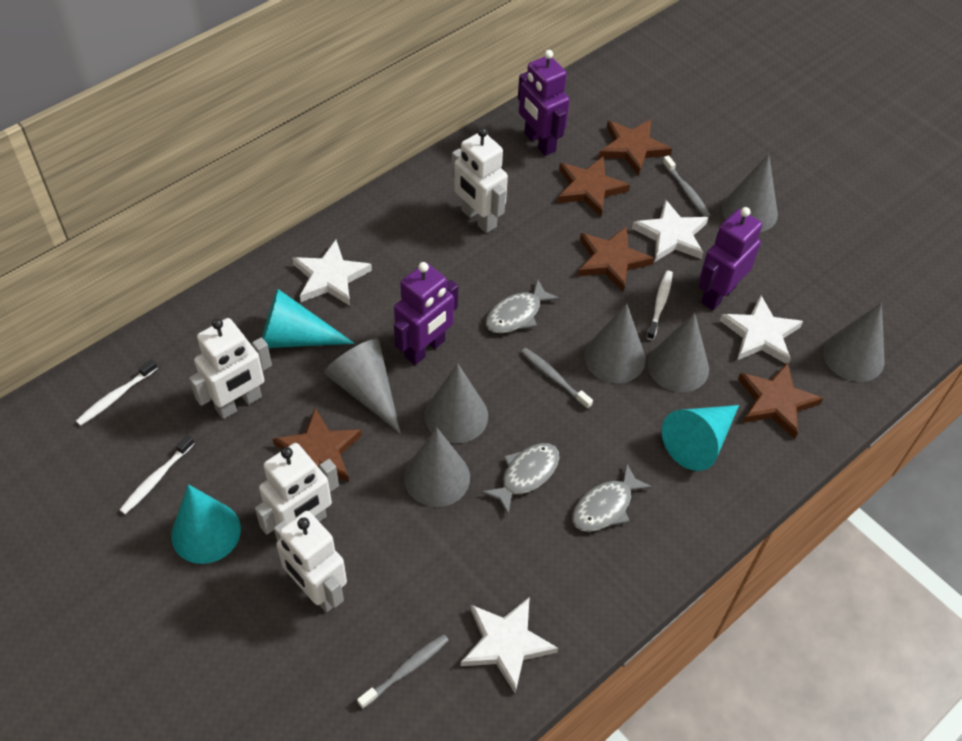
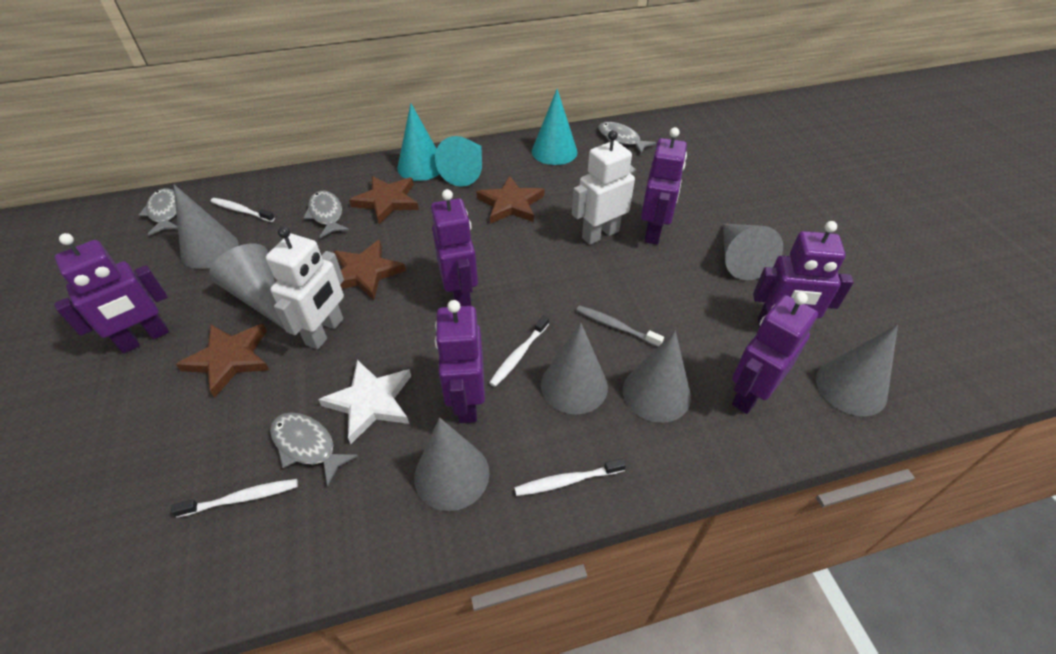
brown star: 5 -> 4
grey fish: 3 -> 4
grey toothbrush: 3 -> 1
purple robot: 3 -> 6
white robot: 4 -> 2
white star: 4 -> 1
white toothbrush: 3 -> 4

